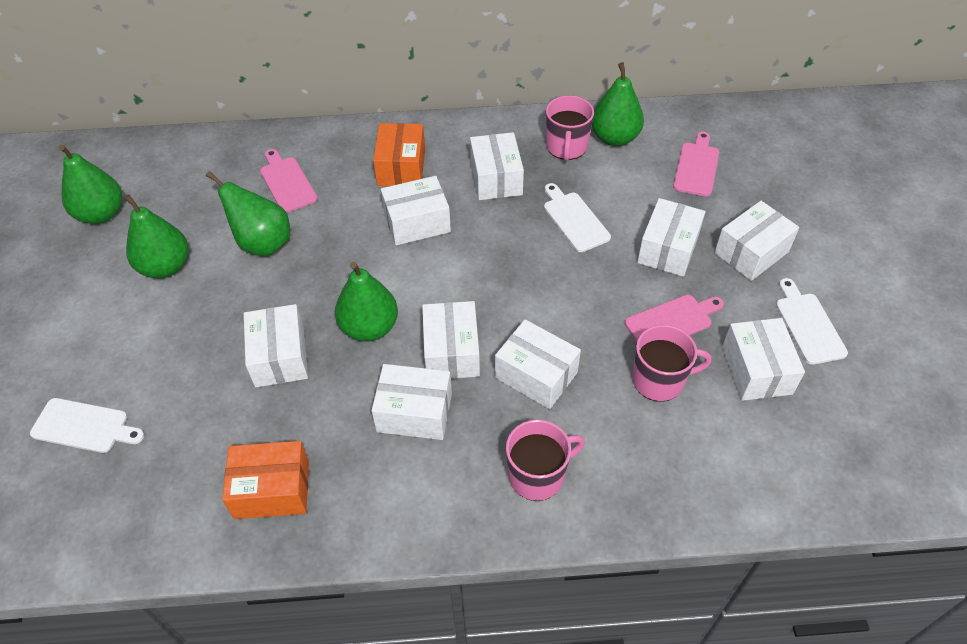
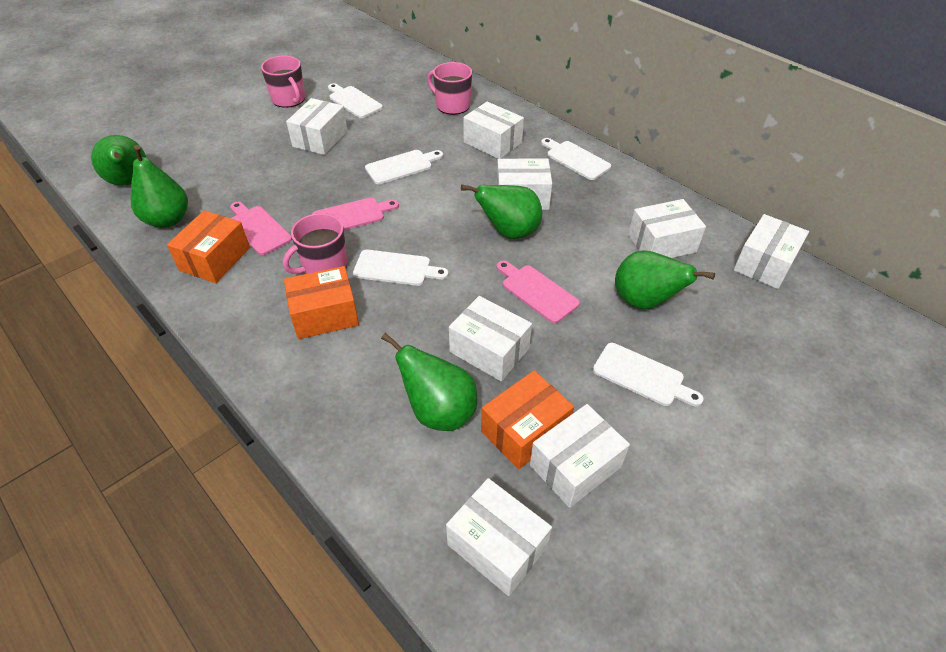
orange box: 2 -> 3
white box: 9 -> 8
white cutting board: 3 -> 5

